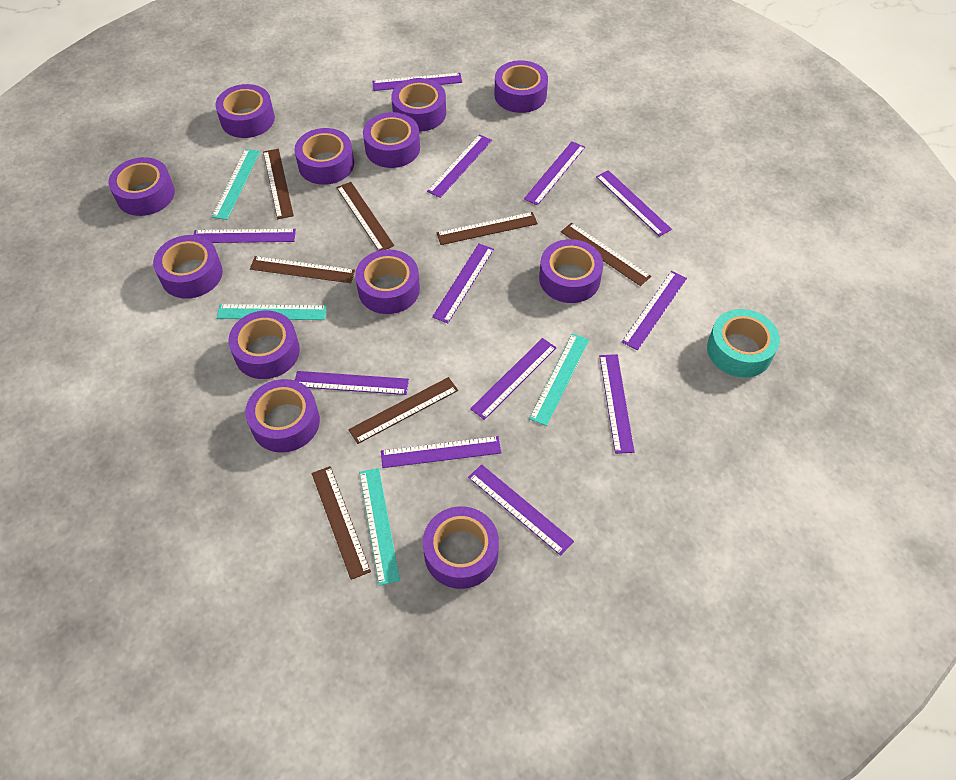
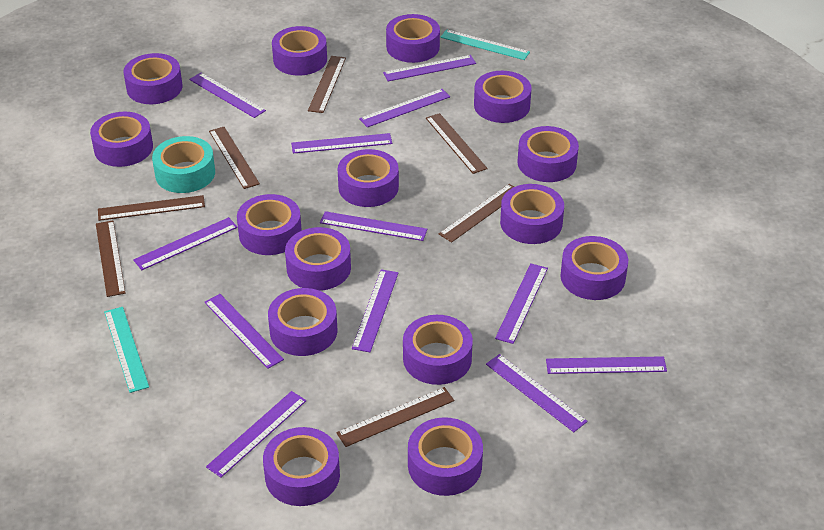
purple tape: 12 -> 15
turquoise ruler: 4 -> 2

